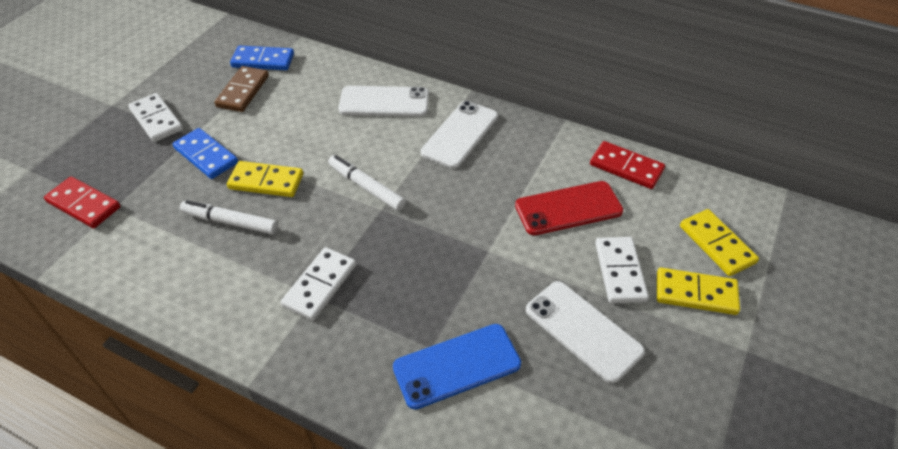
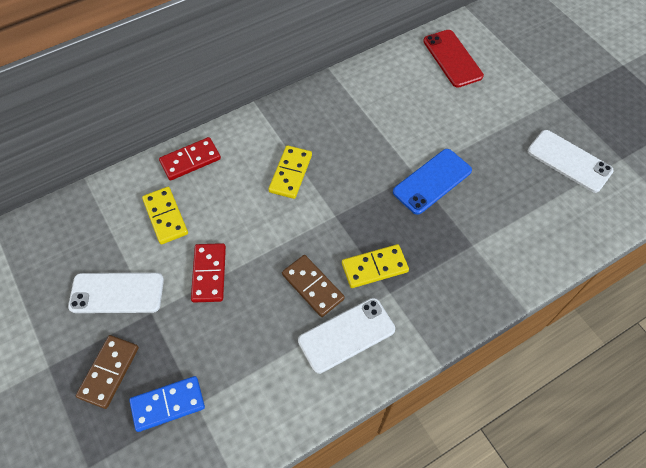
blue domino: 2 -> 1
brown domino: 1 -> 2
white domino: 3 -> 0
white marker: 2 -> 0

